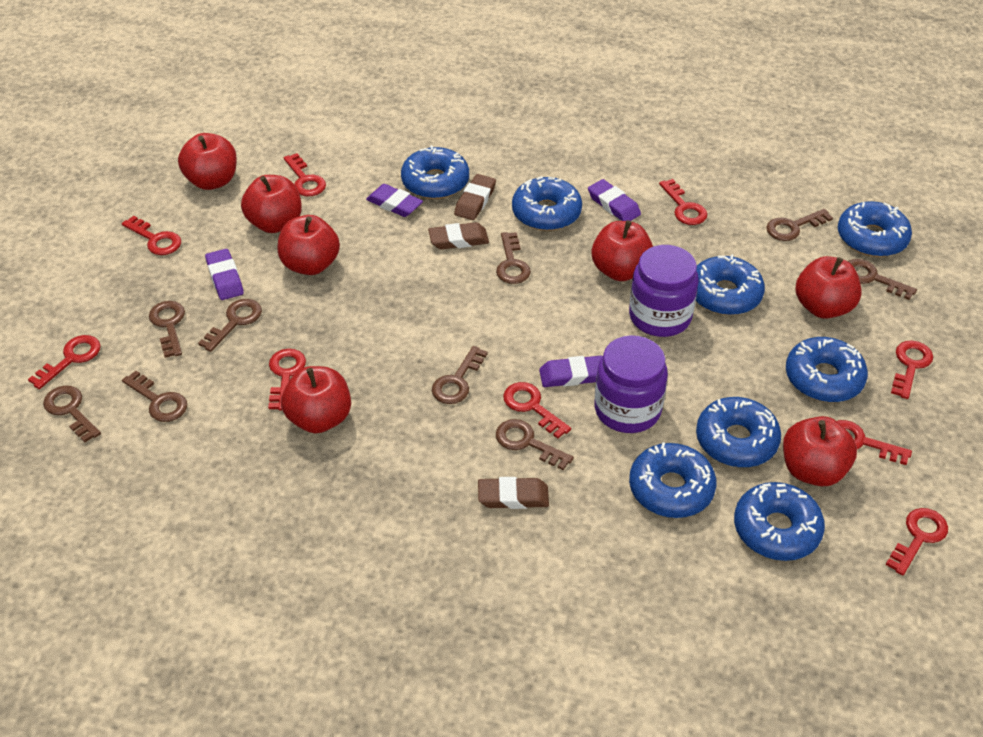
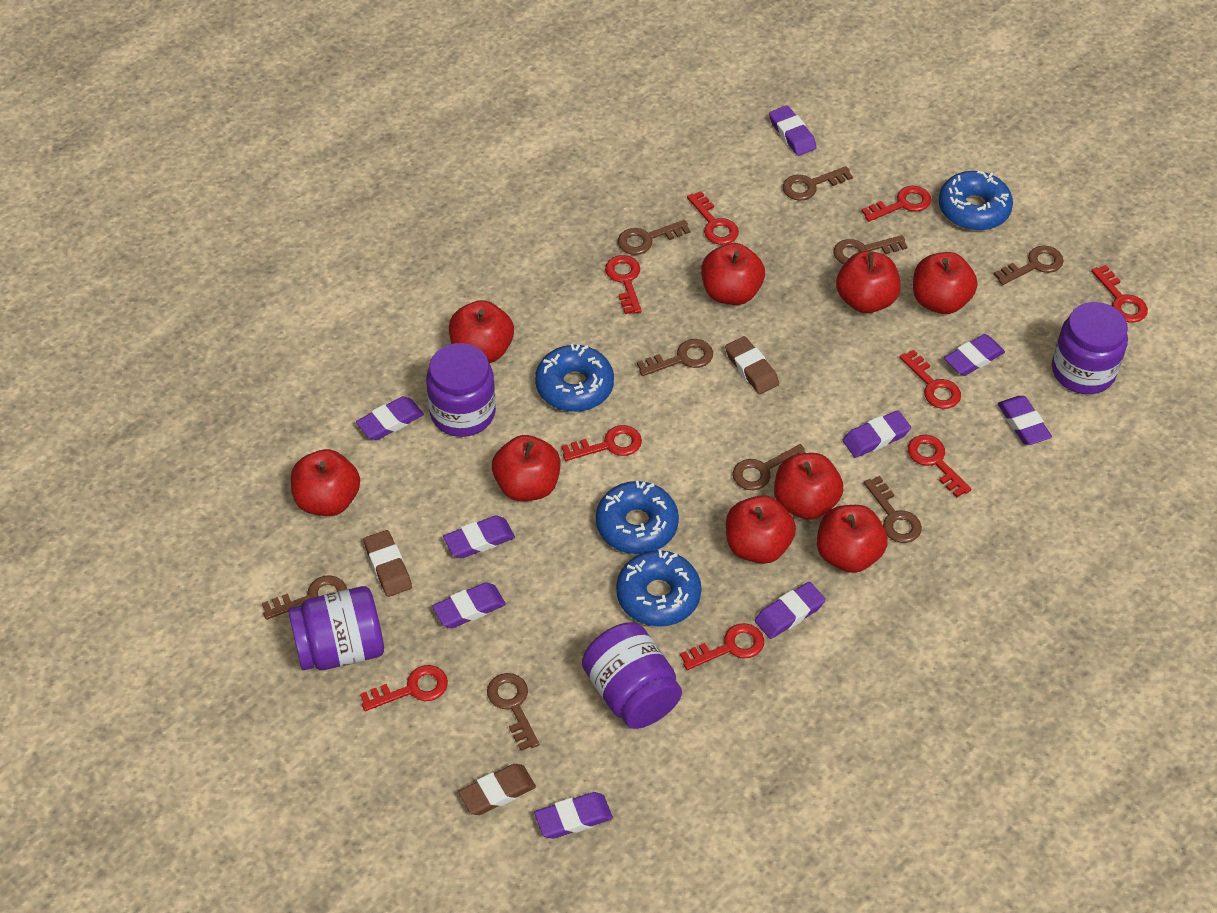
blue donut: 8 -> 4
purple eraser: 4 -> 9
purple jar: 2 -> 4
red apple: 7 -> 9

